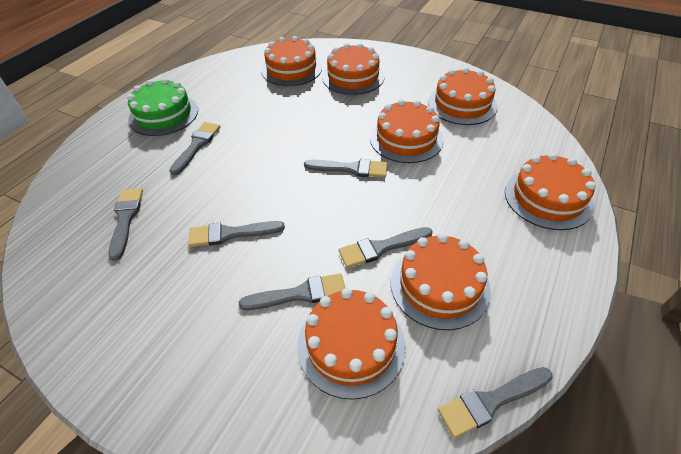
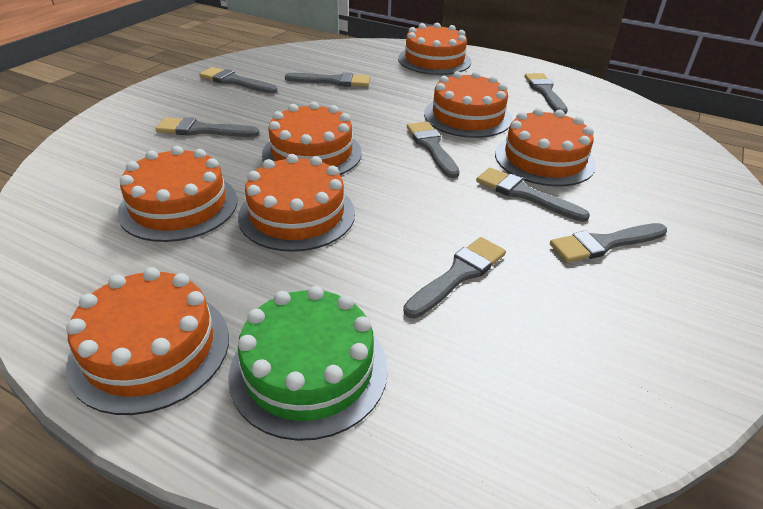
grey brush: 7 -> 8

